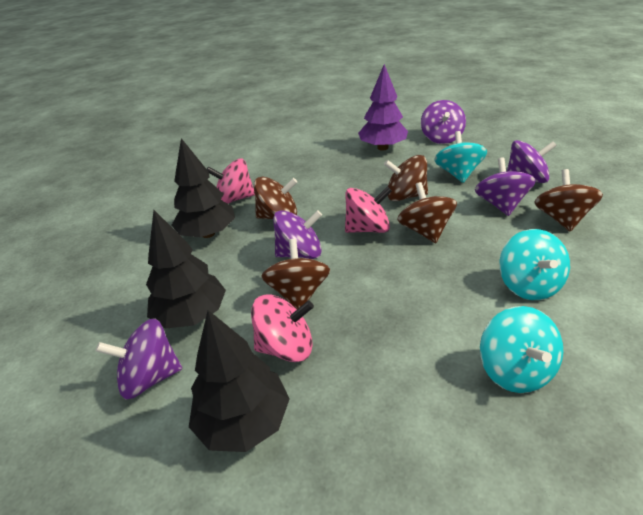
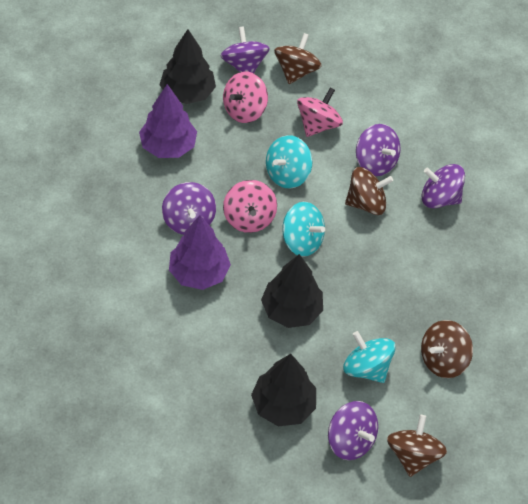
brown spinning top: 5 -> 4
purple tree: 1 -> 2

